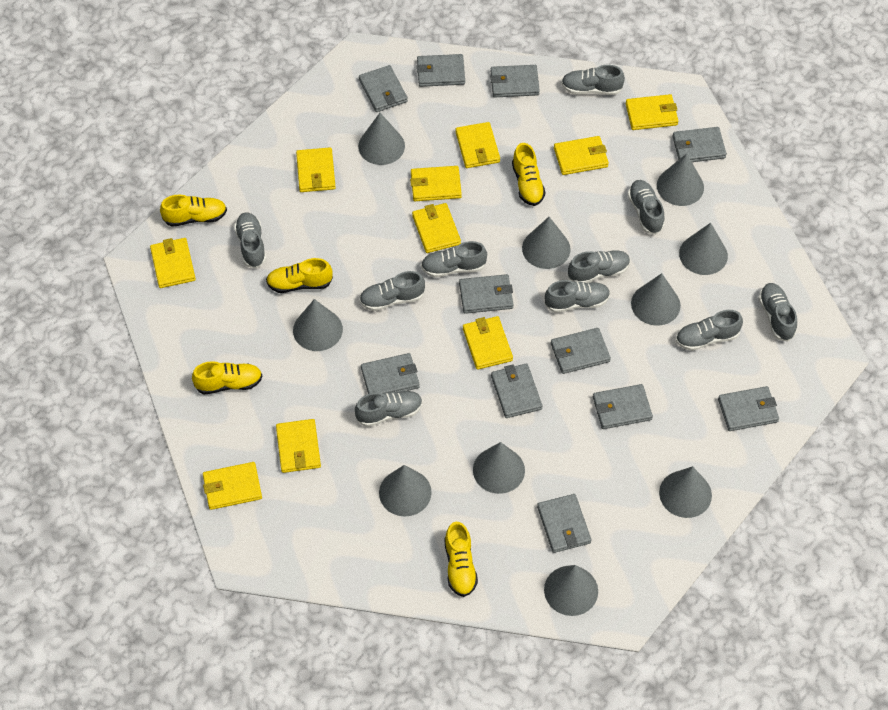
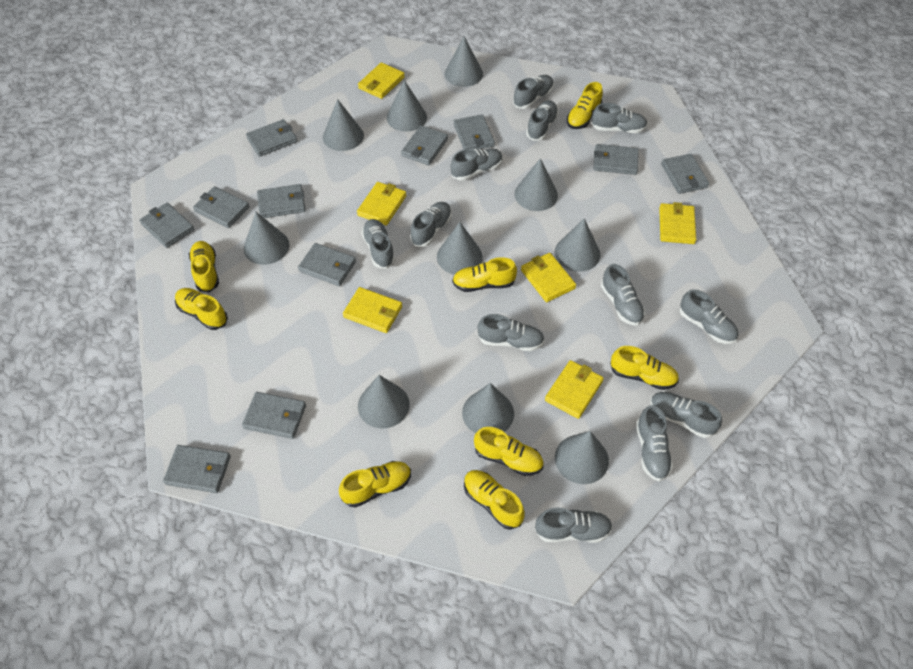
grey shoe: 10 -> 12
yellow shoe: 5 -> 8
yellow wallet: 10 -> 6

